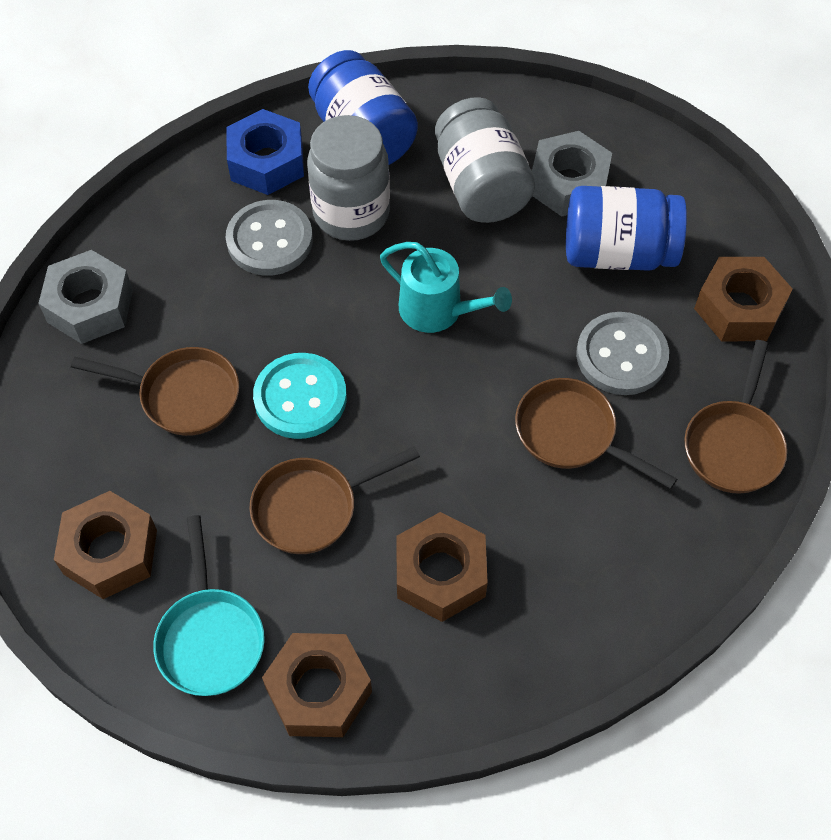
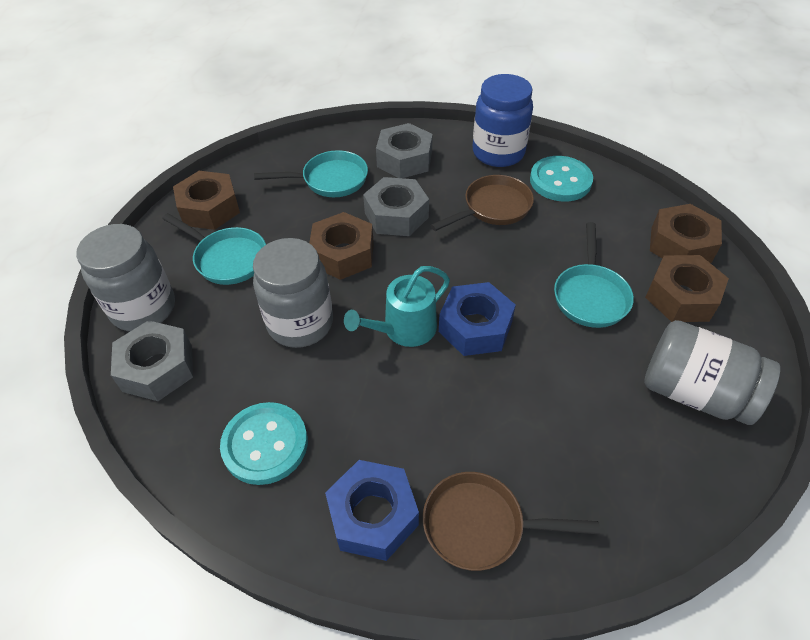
blue jar: 2 -> 1
blue nut: 1 -> 2
brown pan: 4 -> 2
grey button: 2 -> 0
grey jar: 2 -> 3
grey nut: 2 -> 3
turquoise button: 1 -> 2
turquoise pan: 1 -> 3

